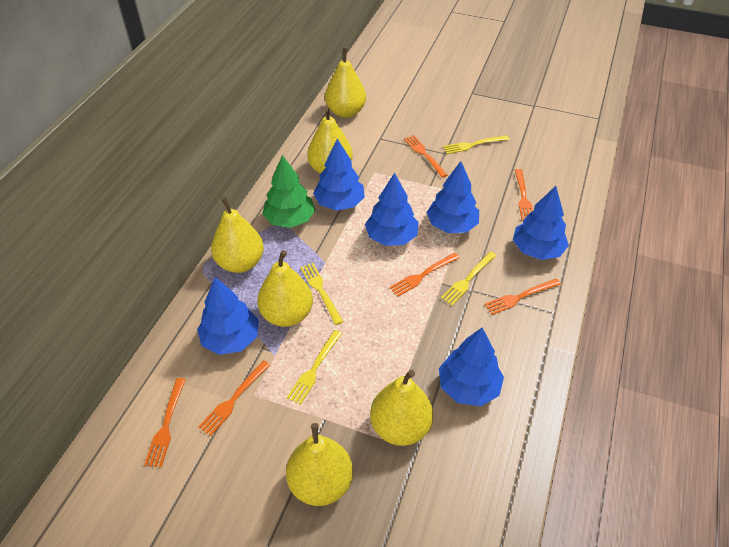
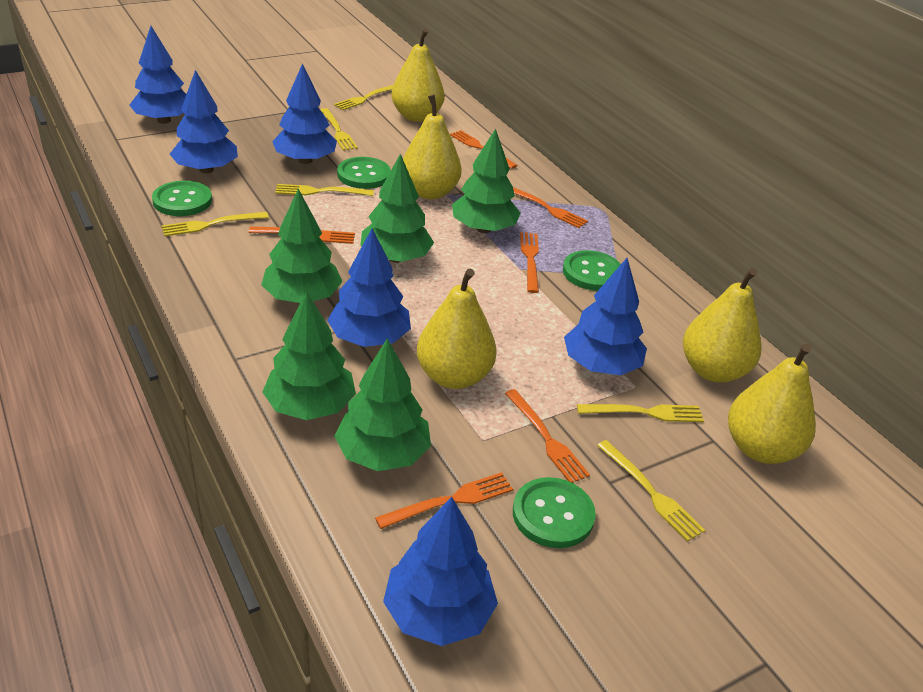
green button: 0 -> 4
green tree: 1 -> 5
yellow fork: 4 -> 6
yellow pear: 6 -> 5

